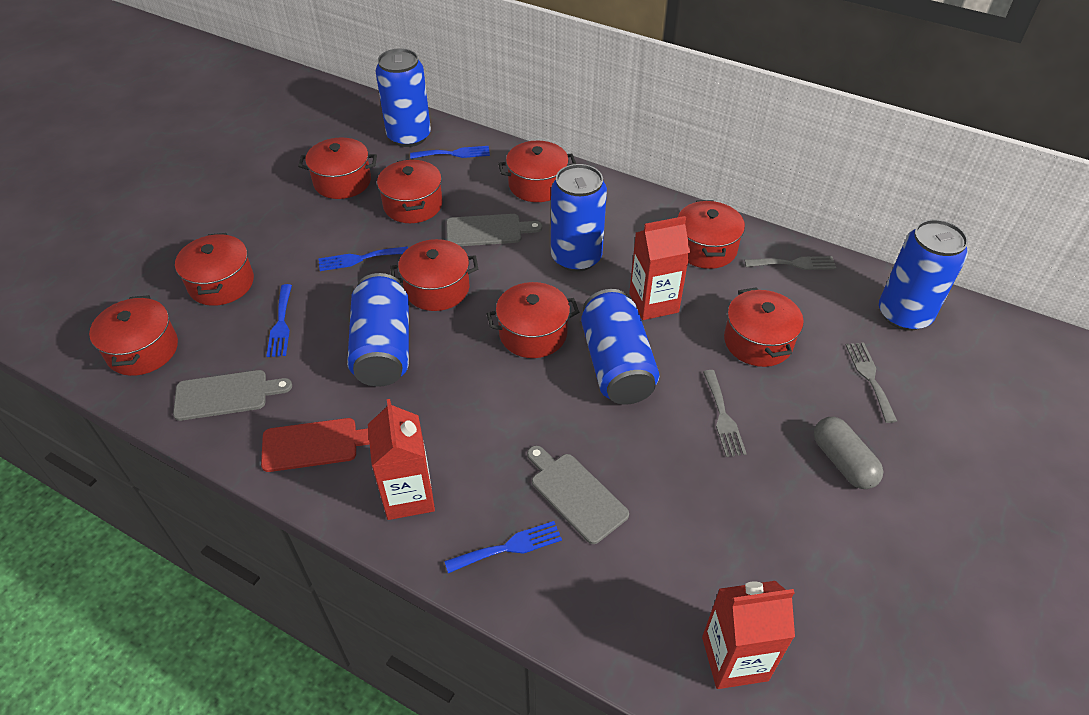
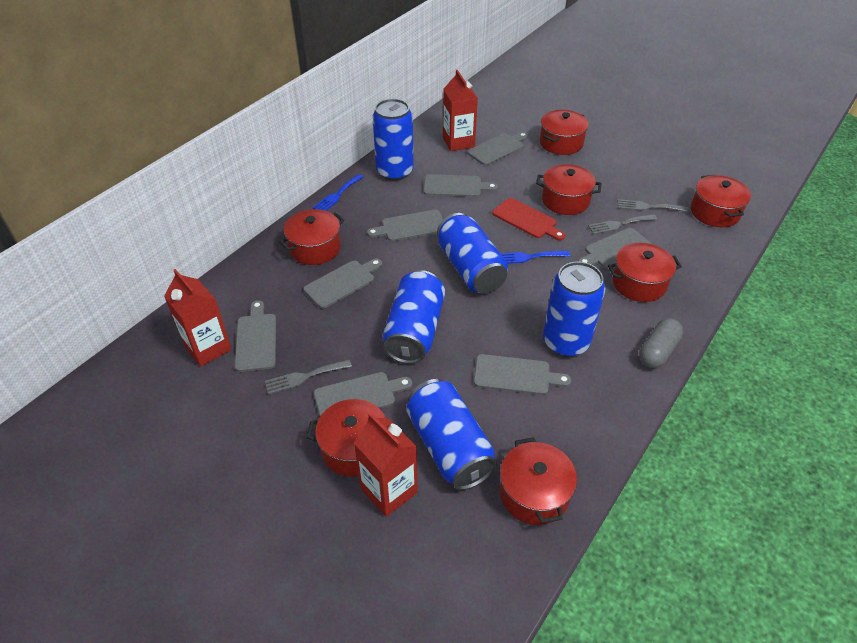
blue fork: 4 -> 2
grey cutting board: 3 -> 8
red pot: 9 -> 7

